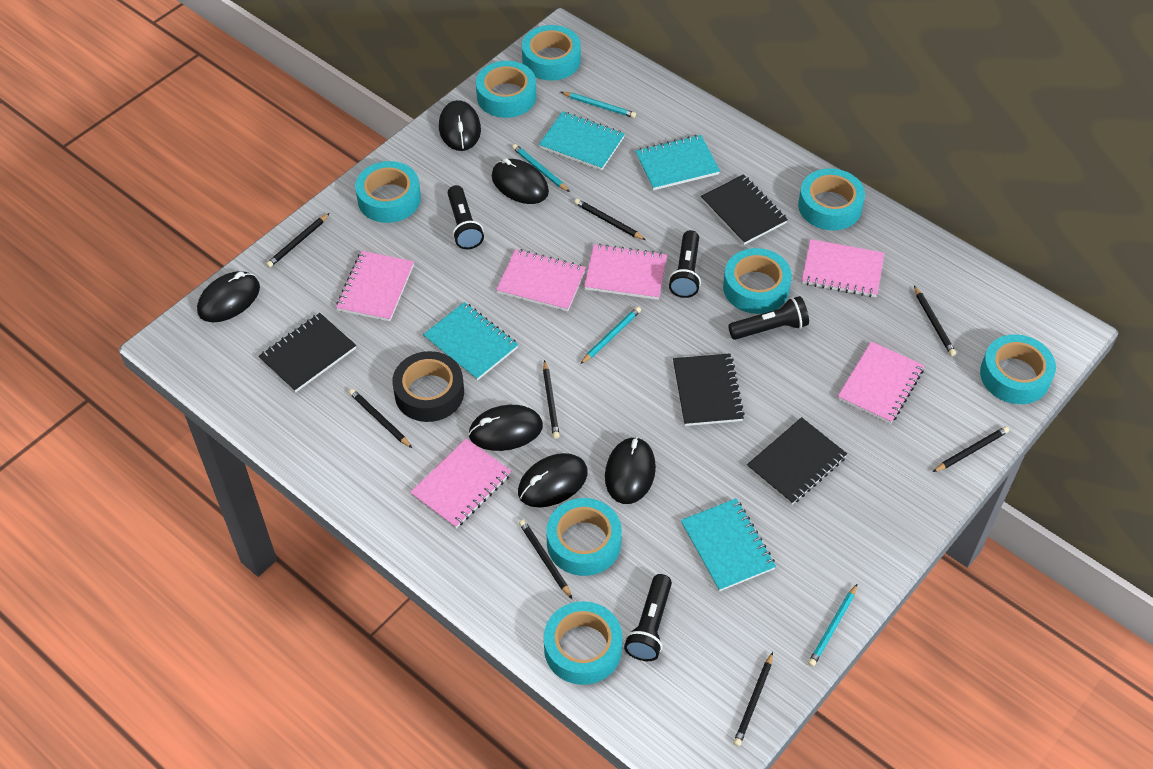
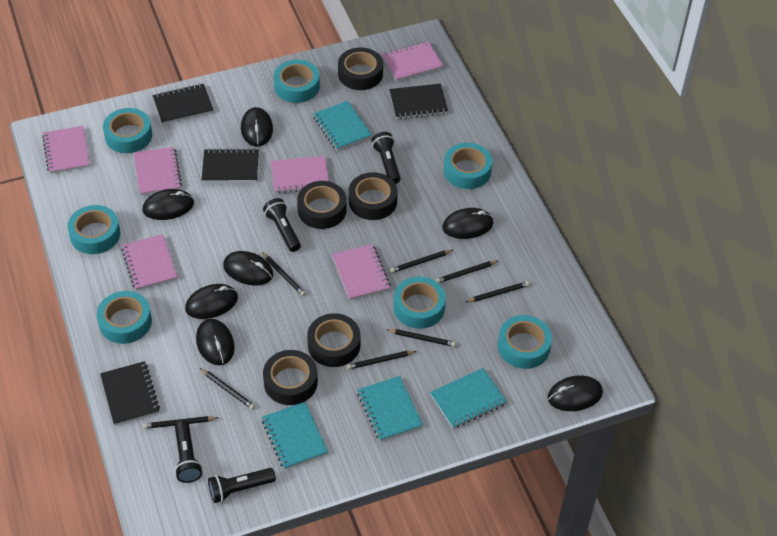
black mouse: 6 -> 7
black tape: 1 -> 5
turquoise pencil: 4 -> 0
turquoise tape: 8 -> 7

